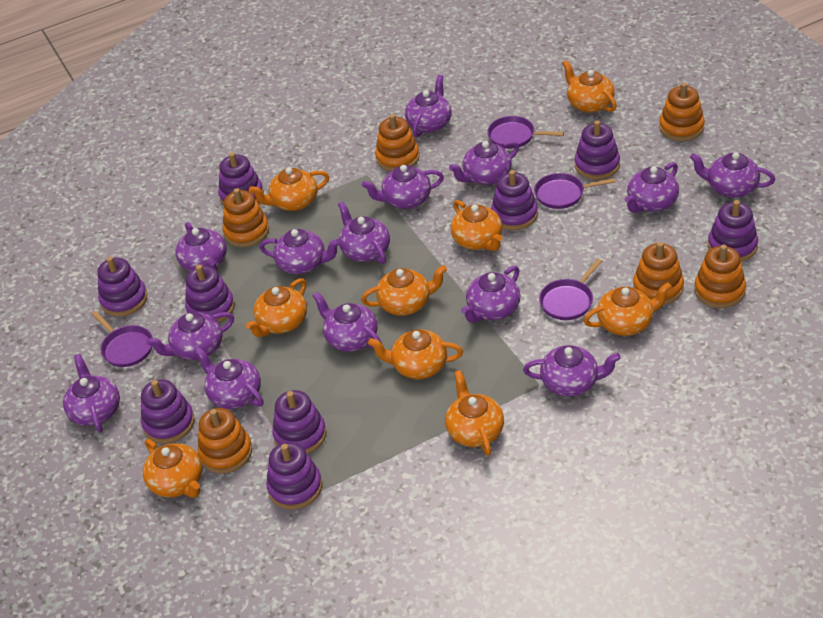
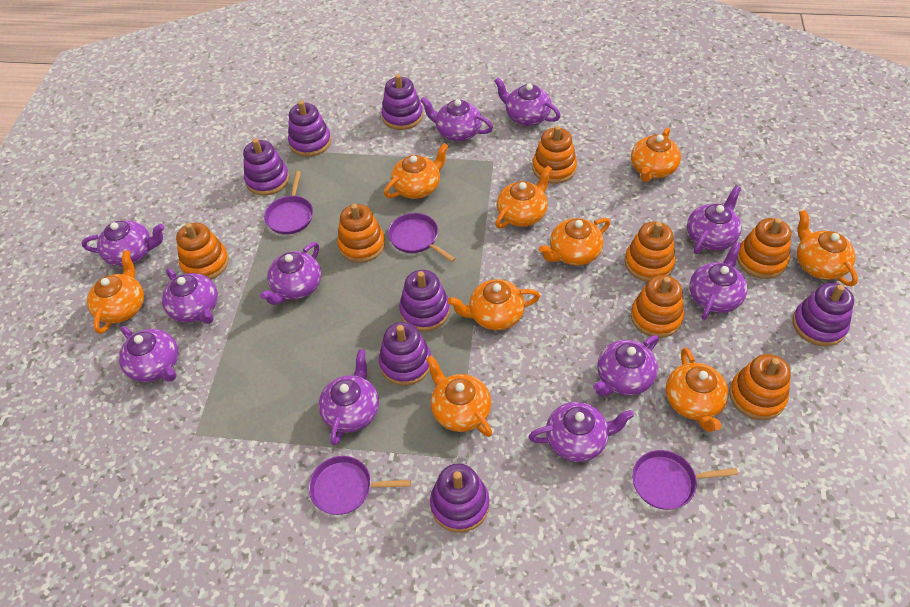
orange stacking toy: 6 -> 7
purple stacking toy: 9 -> 7
purple teapot: 14 -> 11

